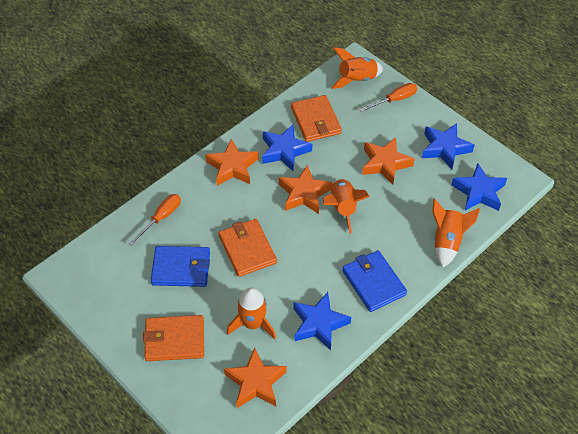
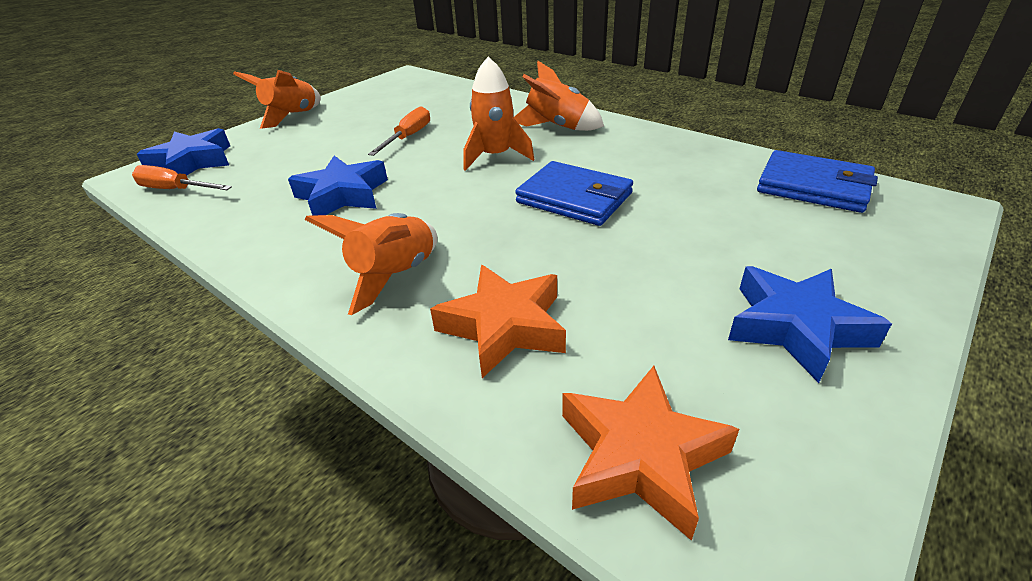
blue star: 4 -> 3
orange star: 4 -> 2
orange wallet: 3 -> 0

